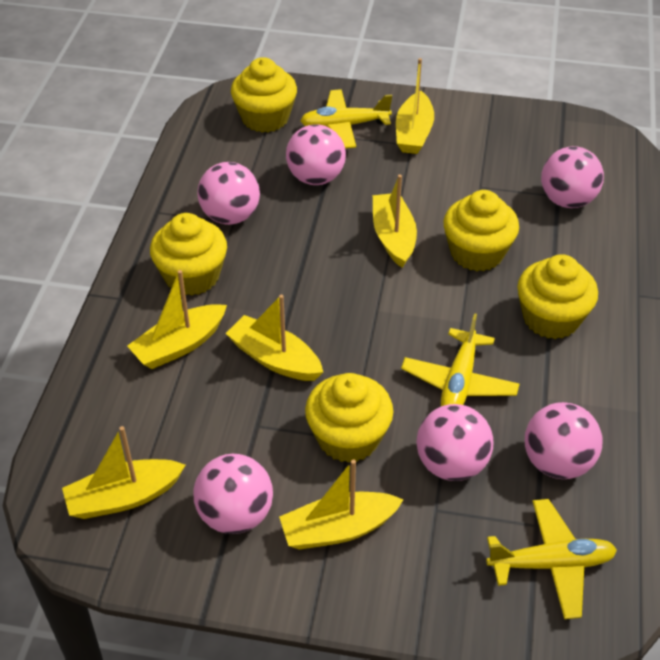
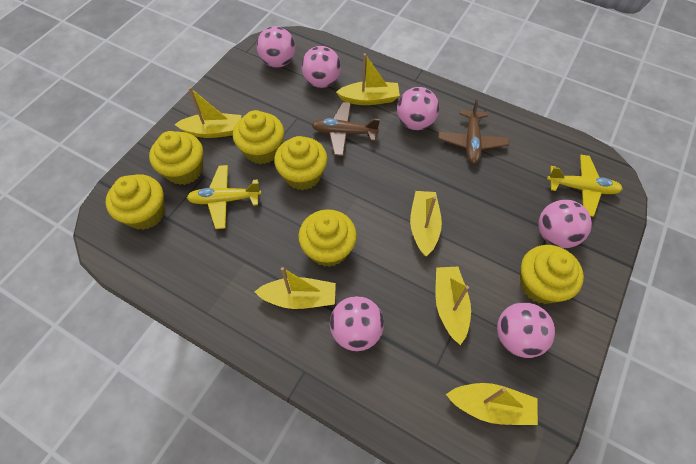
brown plane: 0 -> 2
yellow cupcake: 5 -> 6
yellow plane: 3 -> 2

